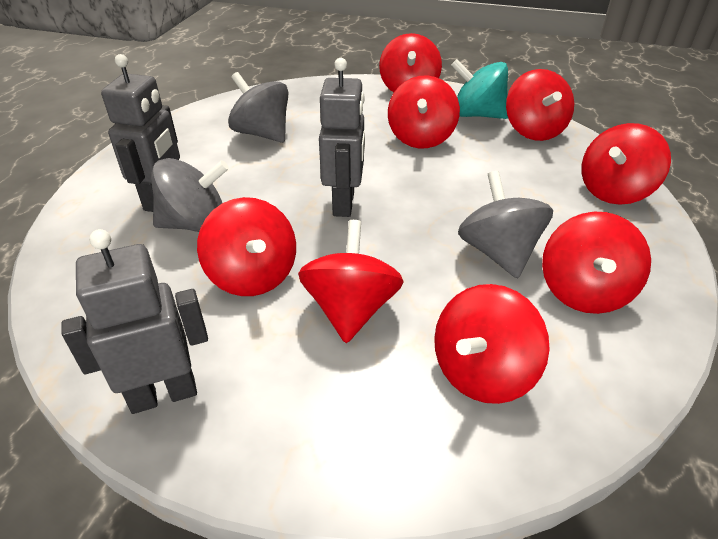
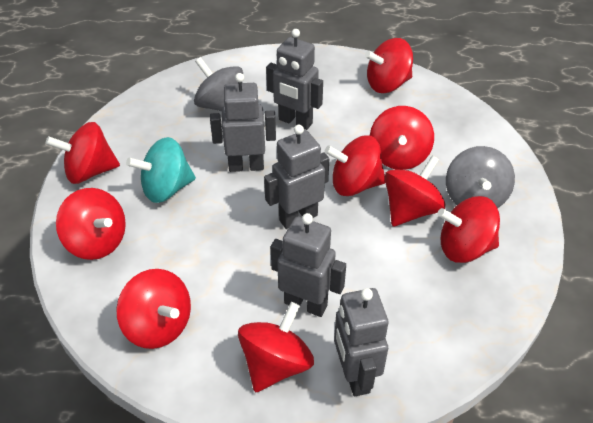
grey robot: 3 -> 5
grey spinning top: 3 -> 2
red spinning top: 8 -> 9

